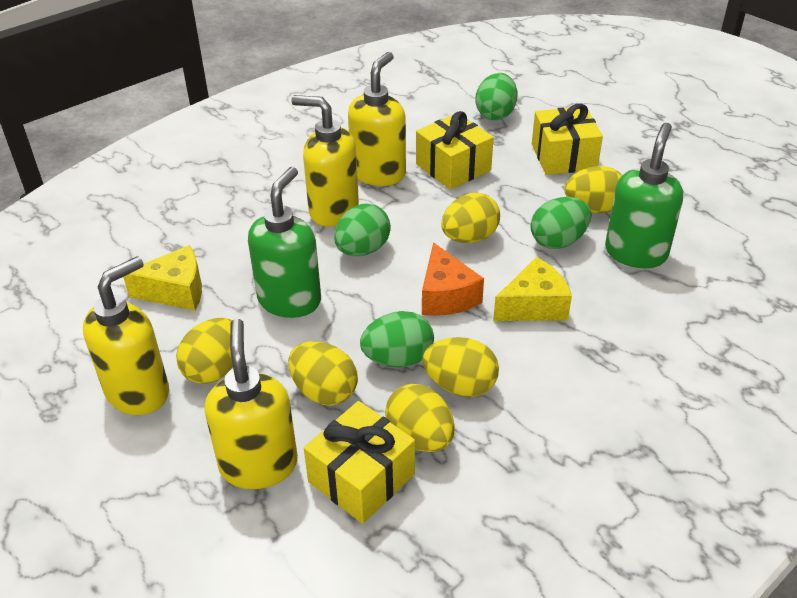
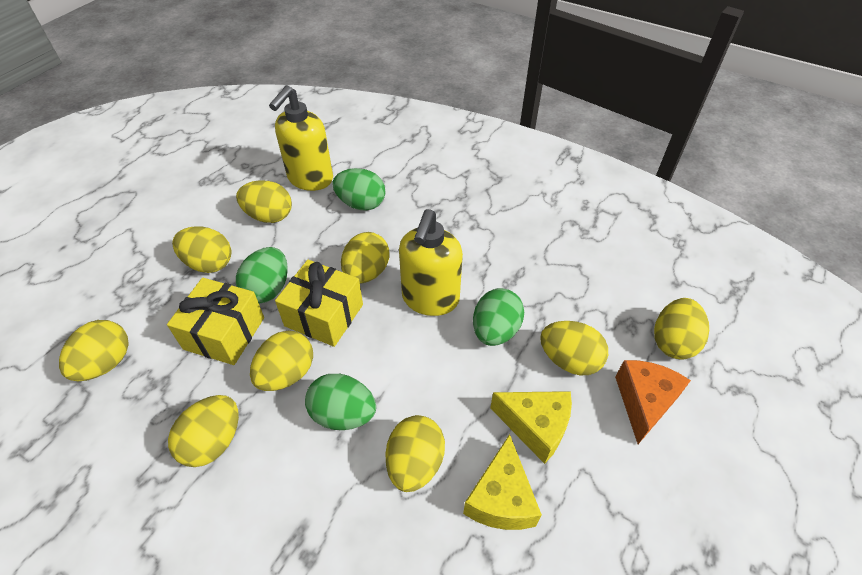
green soap dispenser: 2 -> 0
yellow egg: 6 -> 9
yellow gift: 3 -> 2
yellow soap dispenser: 4 -> 2

